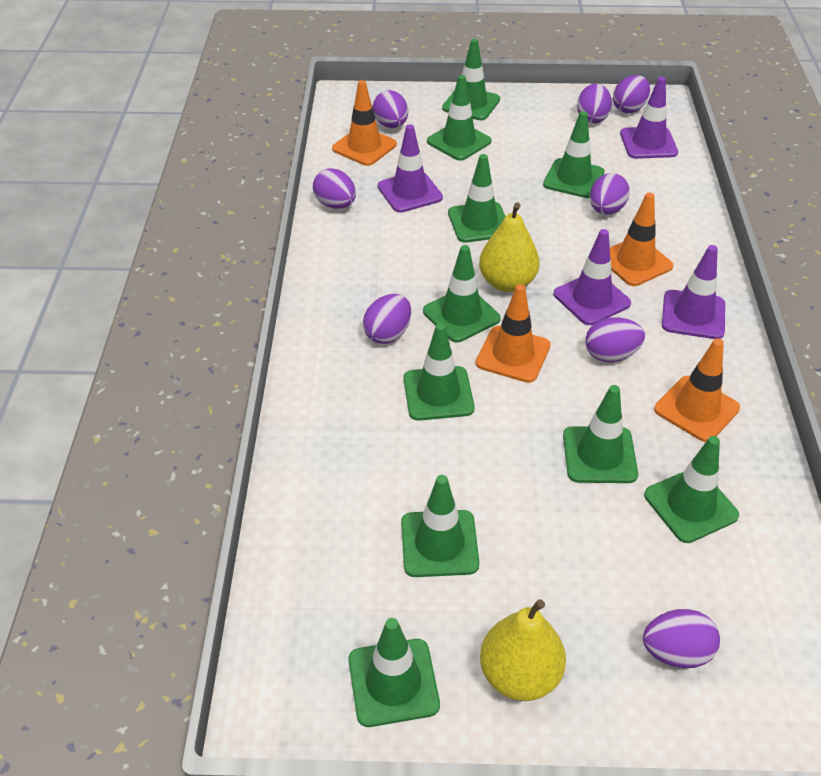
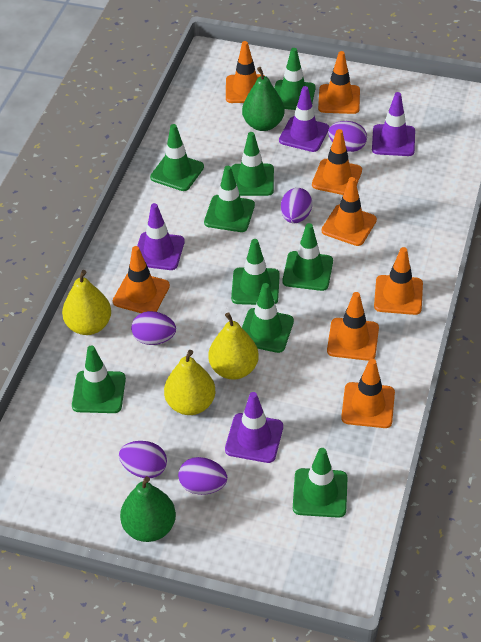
green pear: 0 -> 2
green traffic cone: 10 -> 9
orange traffic cone: 4 -> 8
purple egg: 8 -> 5
yellow pear: 2 -> 3

